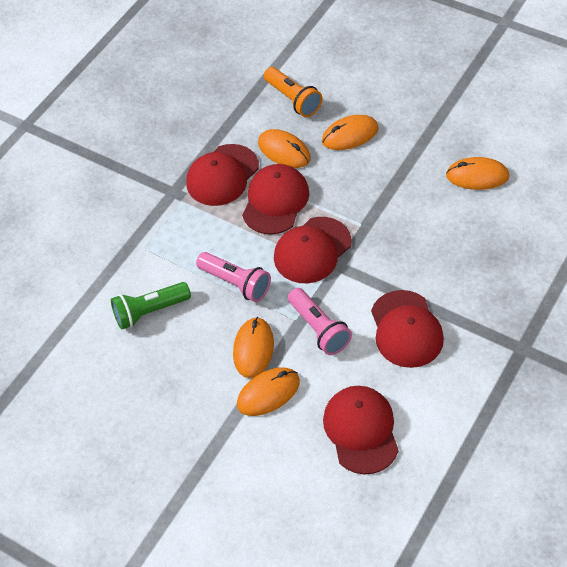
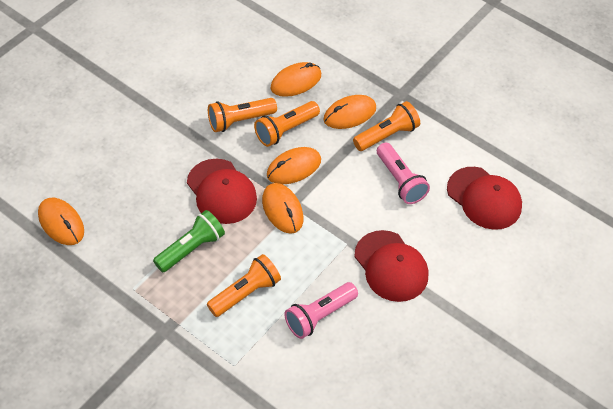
orange flashlight: 1 -> 4
red cap: 5 -> 3

